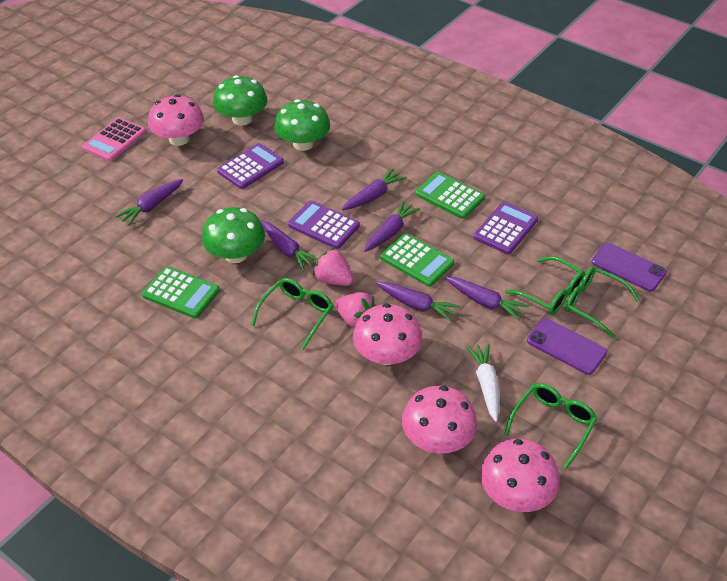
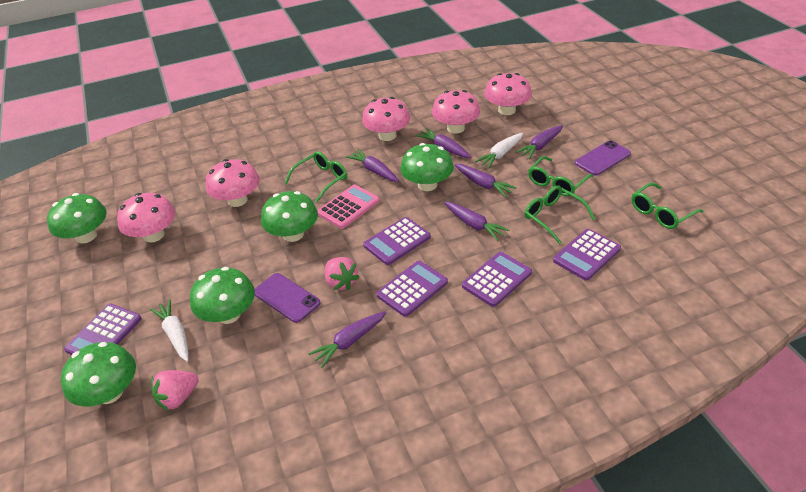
green calculator: 3 -> 0
green mushroom: 3 -> 5
pink mushroom: 4 -> 5
purple calculator: 3 -> 5
white carrot: 1 -> 2

